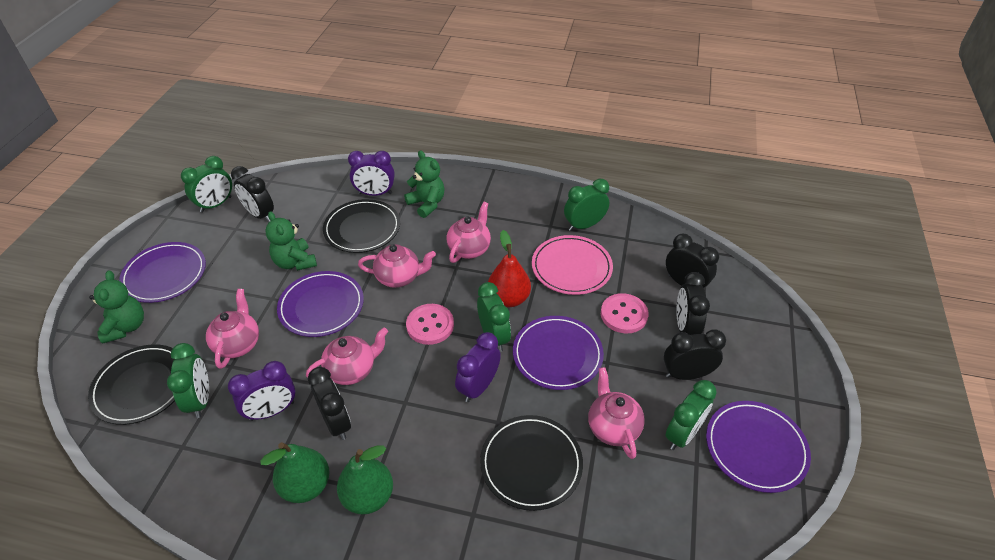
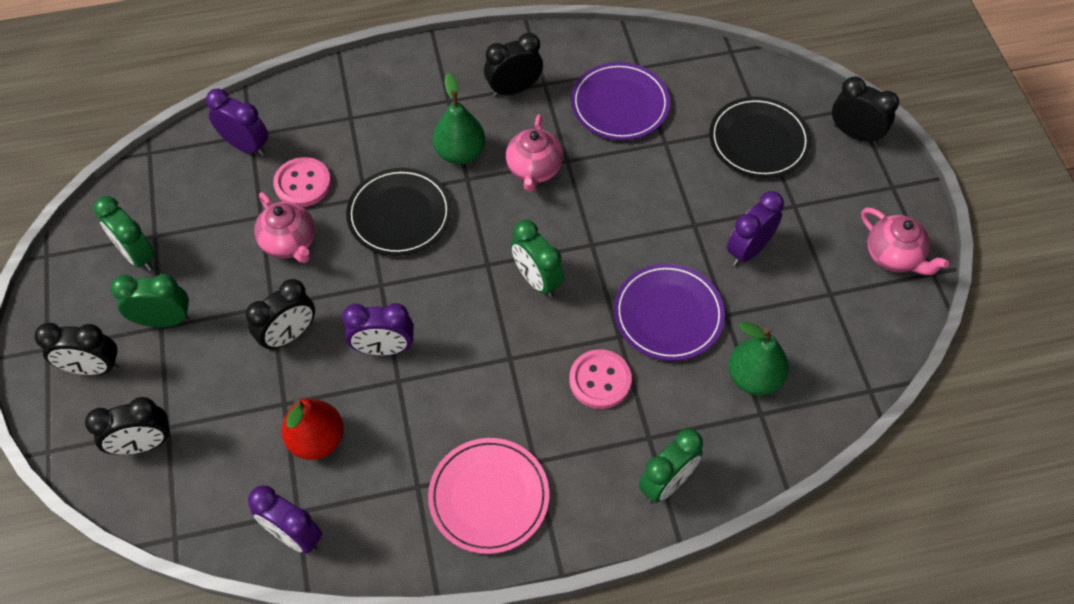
black plate: 3 -> 2
green clock: 5 -> 4
green teddy bear: 3 -> 0
pink teapot: 5 -> 3
purple clock: 3 -> 4
purple plate: 4 -> 2

